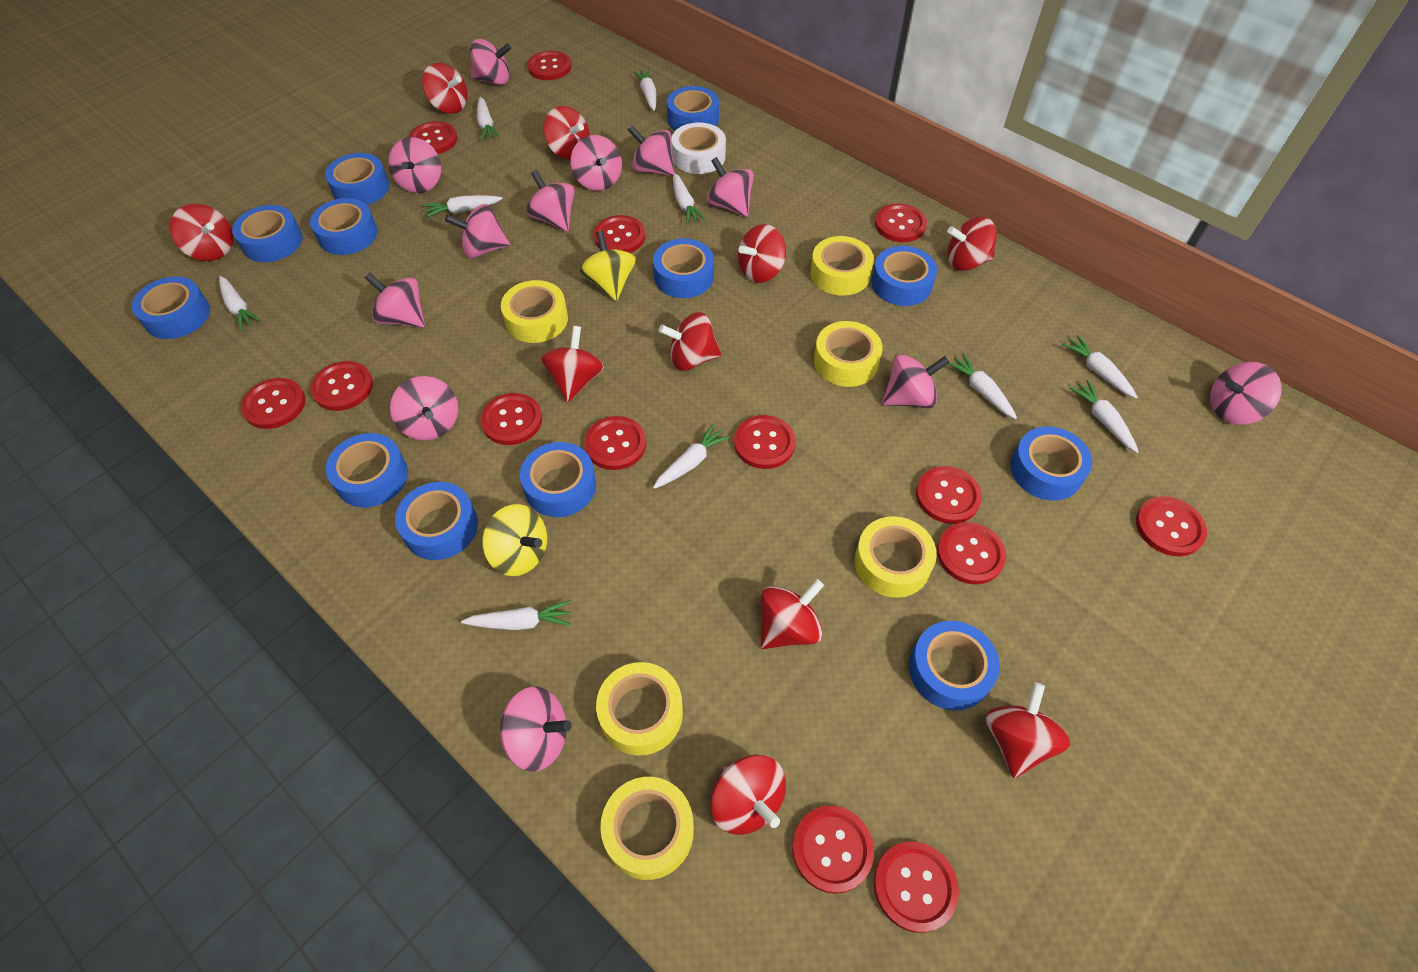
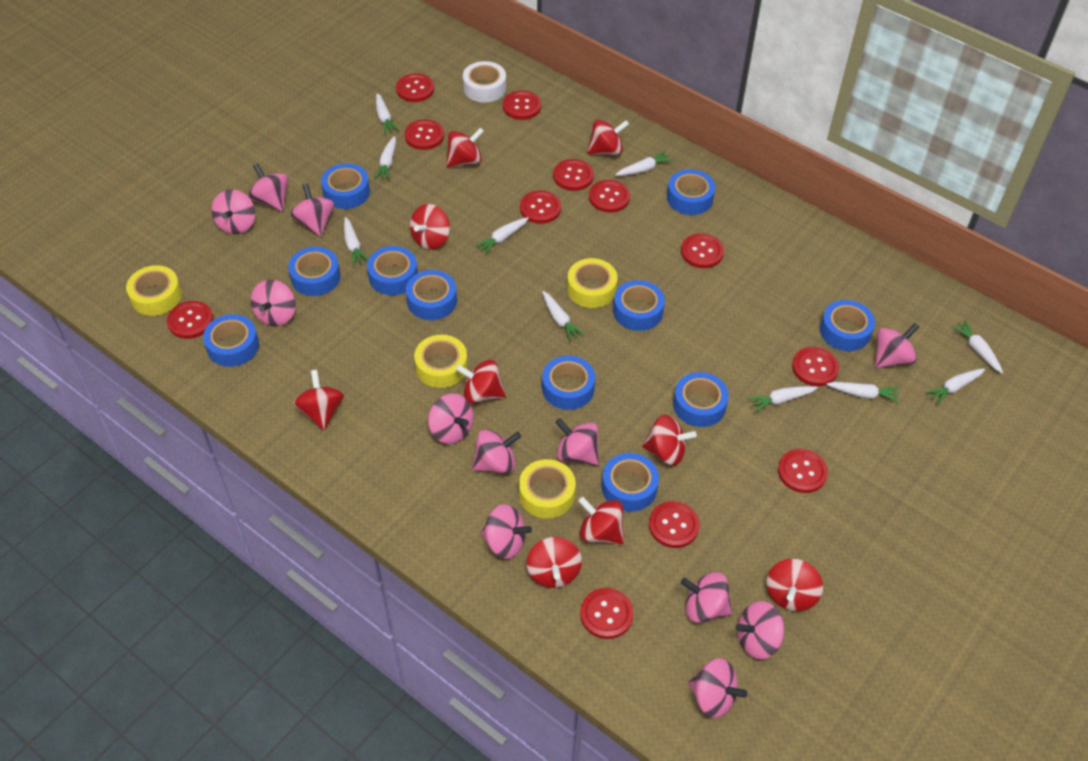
blue tape: 12 -> 11
red button: 14 -> 12
red spinning top: 10 -> 9
yellow spinning top: 2 -> 0
yellow tape: 6 -> 4

